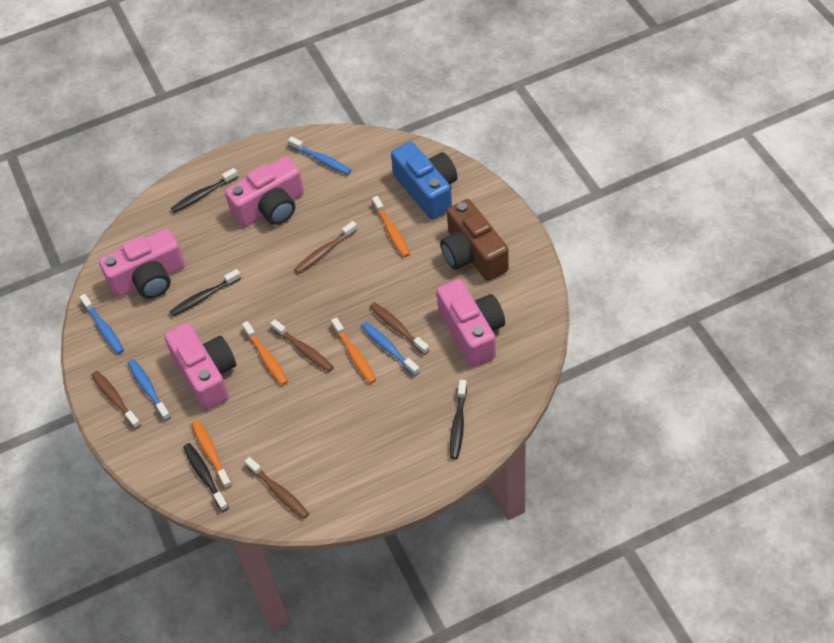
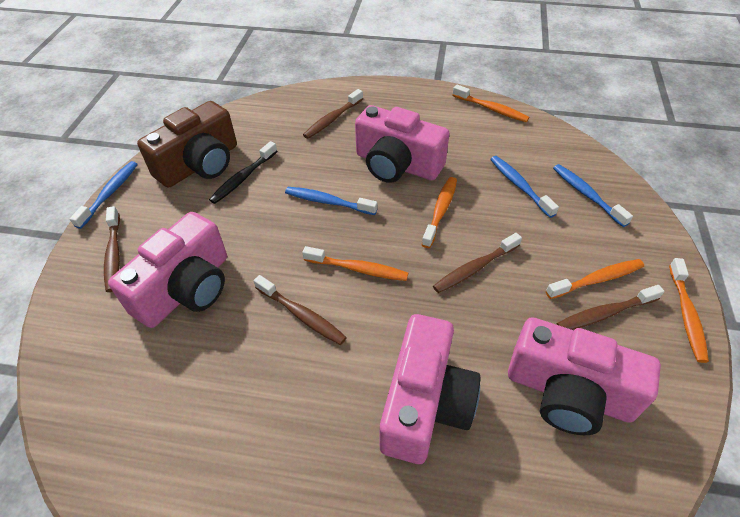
black toothbrush: 4 -> 1
blue camera: 1 -> 0
orange toothbrush: 4 -> 5

